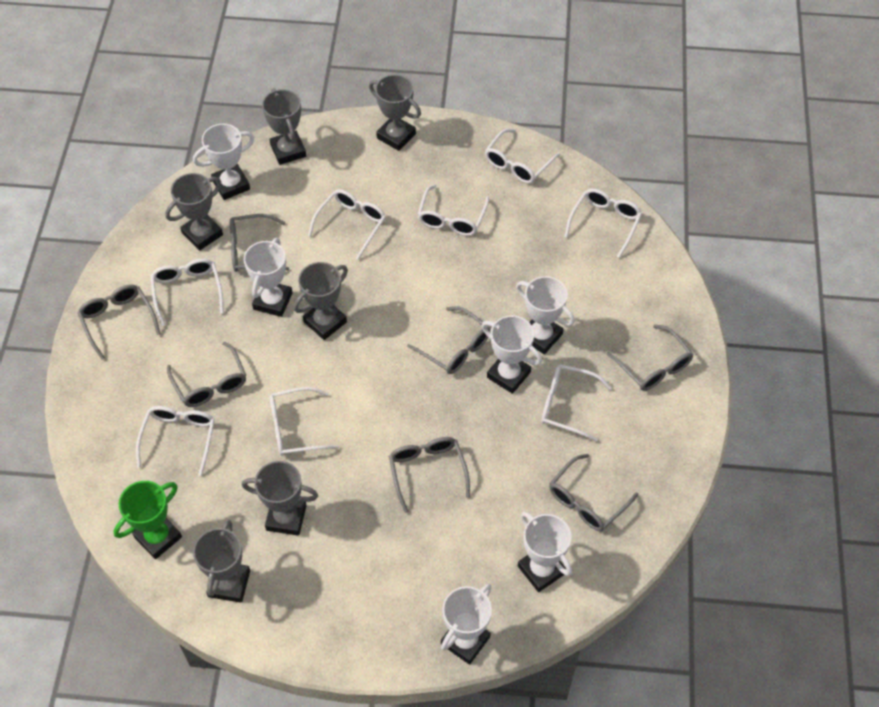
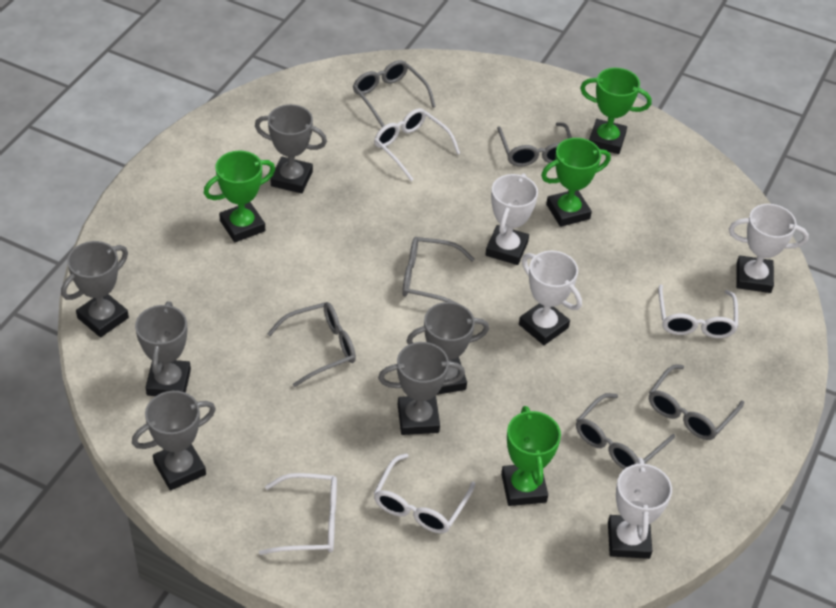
green trophy: 1 -> 4
grey glasses: 7 -> 6
white glasses: 8 -> 4
white trophy: 6 -> 4

